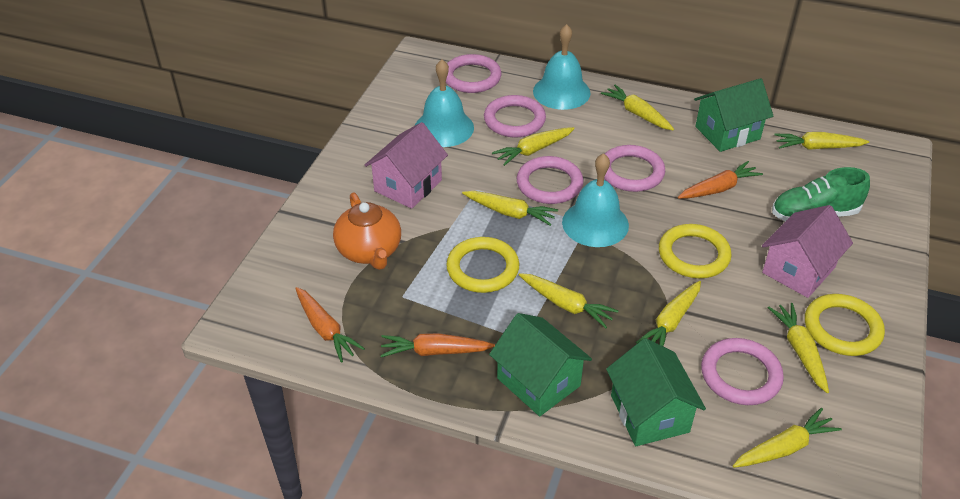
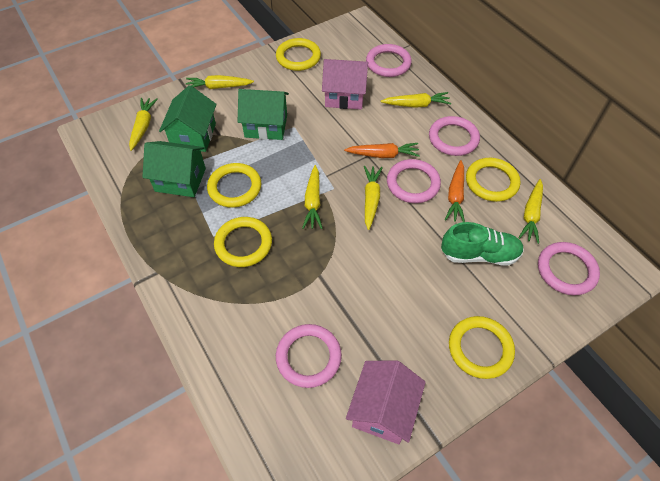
orange carrot: 3 -> 2
orange teapot: 1 -> 0
turquoise bell: 3 -> 0
yellow carrot: 8 -> 6
yellow ring: 3 -> 5

